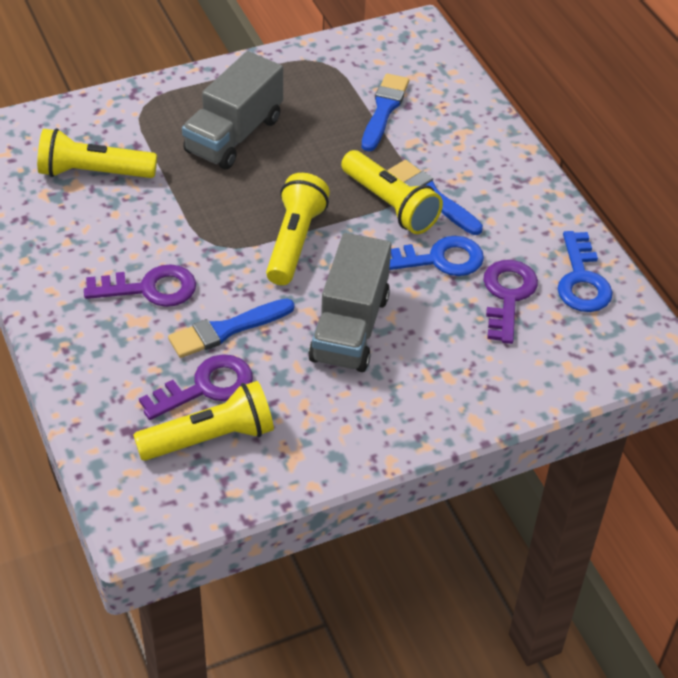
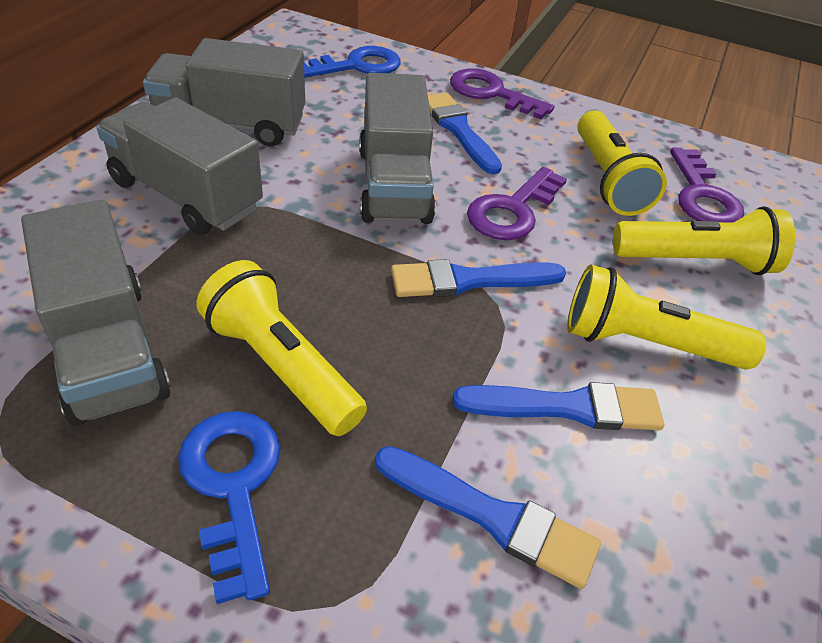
blue brush: 3 -> 4
grey truck: 2 -> 4

